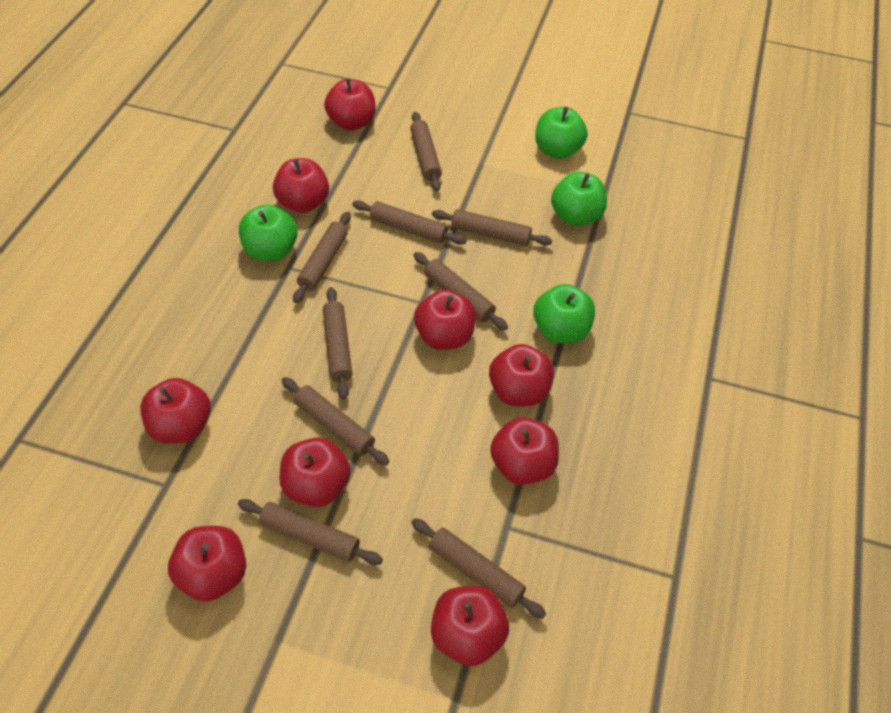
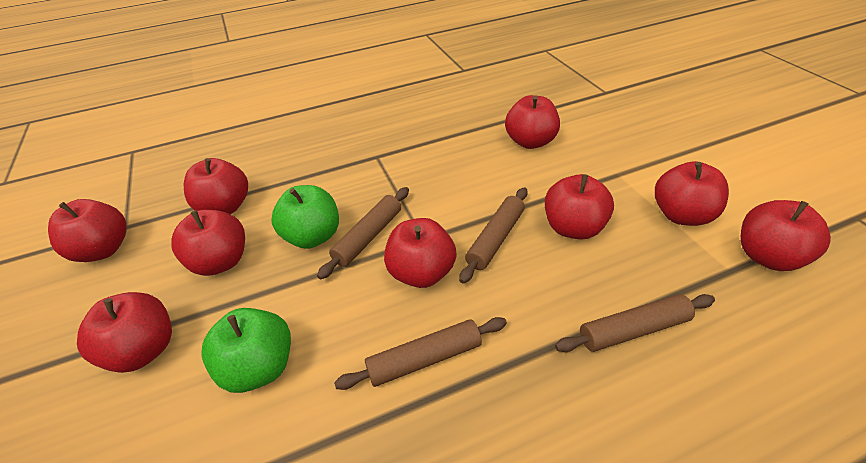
brown rolling pin: 9 -> 4
green apple: 4 -> 2

